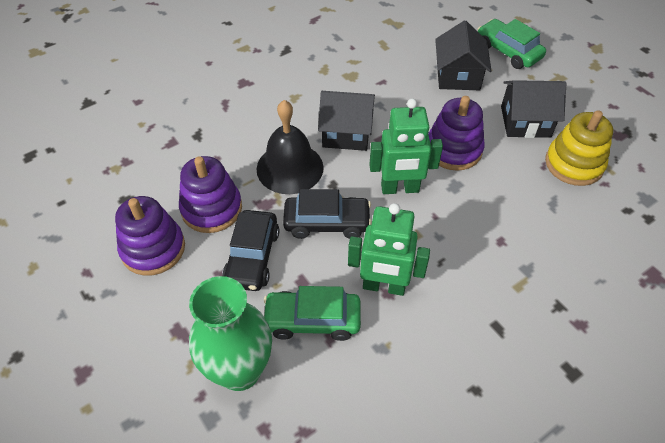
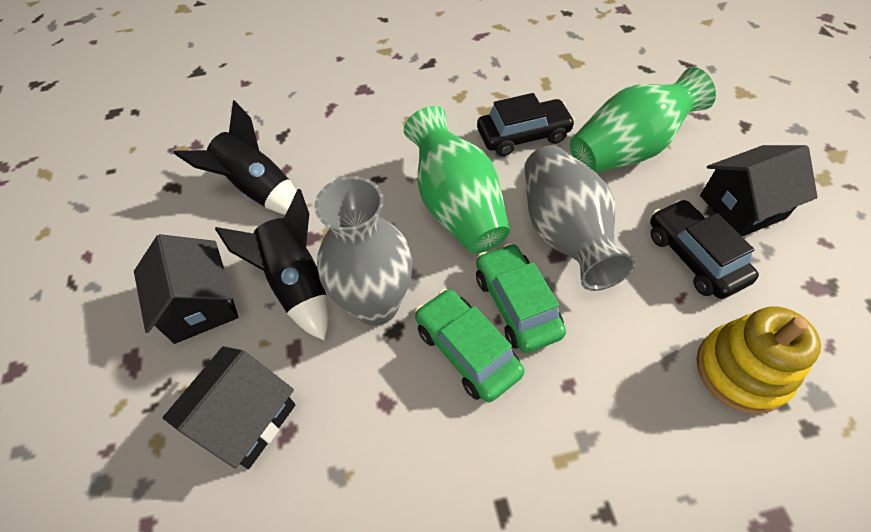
black bell: 1 -> 0
black rocket: 0 -> 2
green robot: 2 -> 0
green vase: 1 -> 2
grey vase: 0 -> 2
purple stacking toy: 3 -> 0

